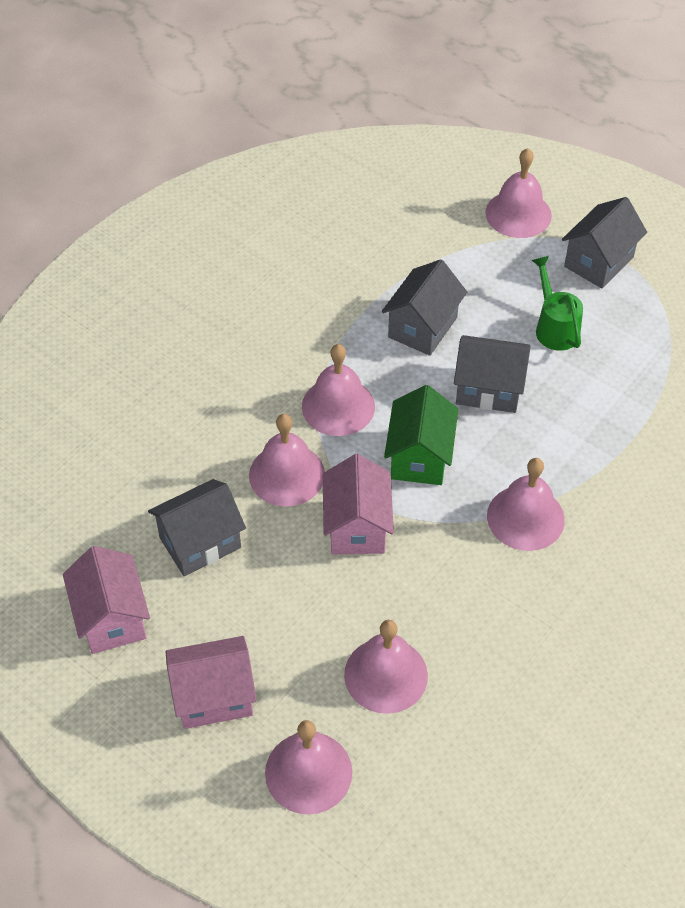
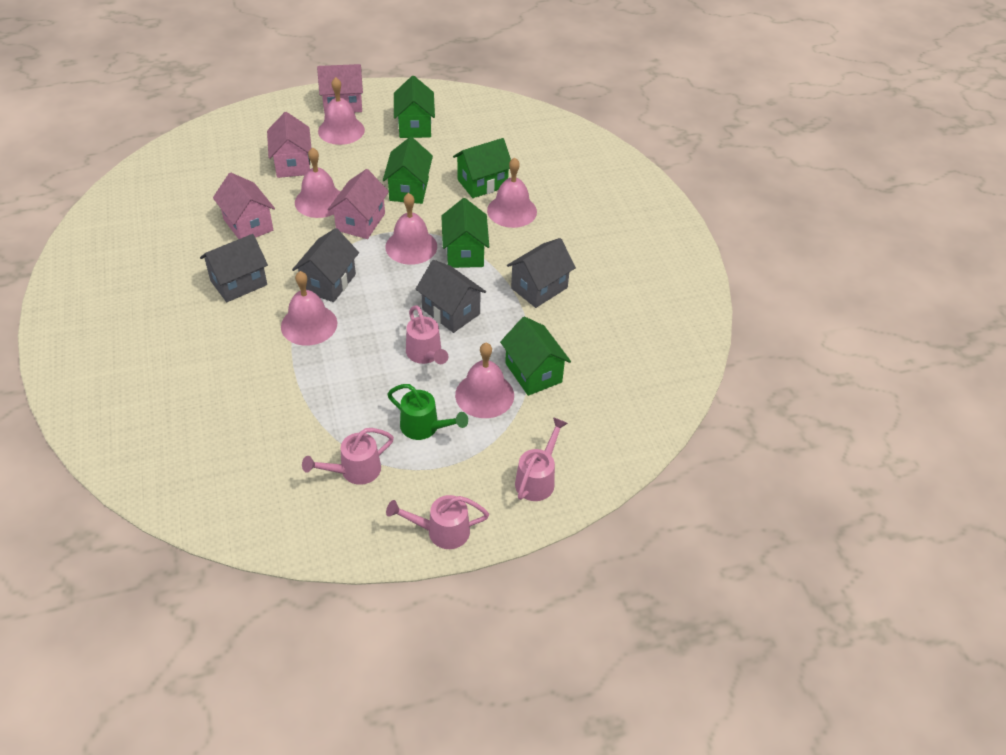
green house: 1 -> 5
pink house: 3 -> 4
pink watering can: 0 -> 4

